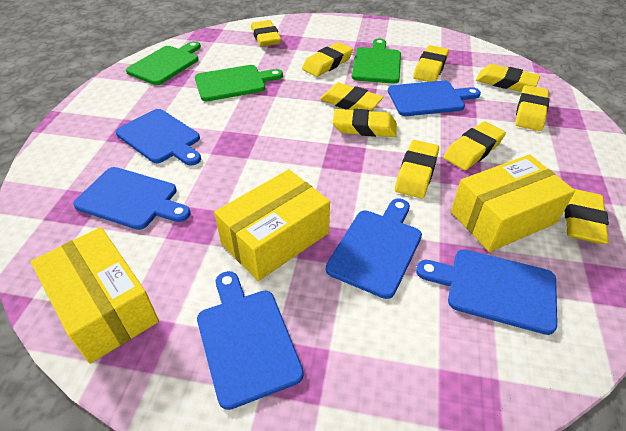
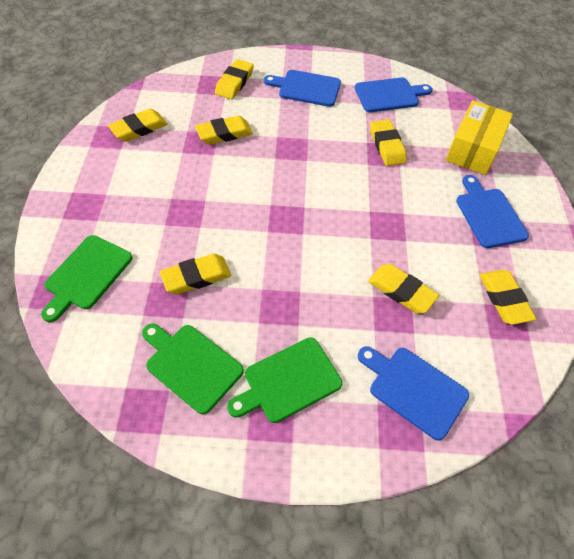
blue cutting board: 6 -> 4
yellow box: 3 -> 1
yellow eraser: 10 -> 7

